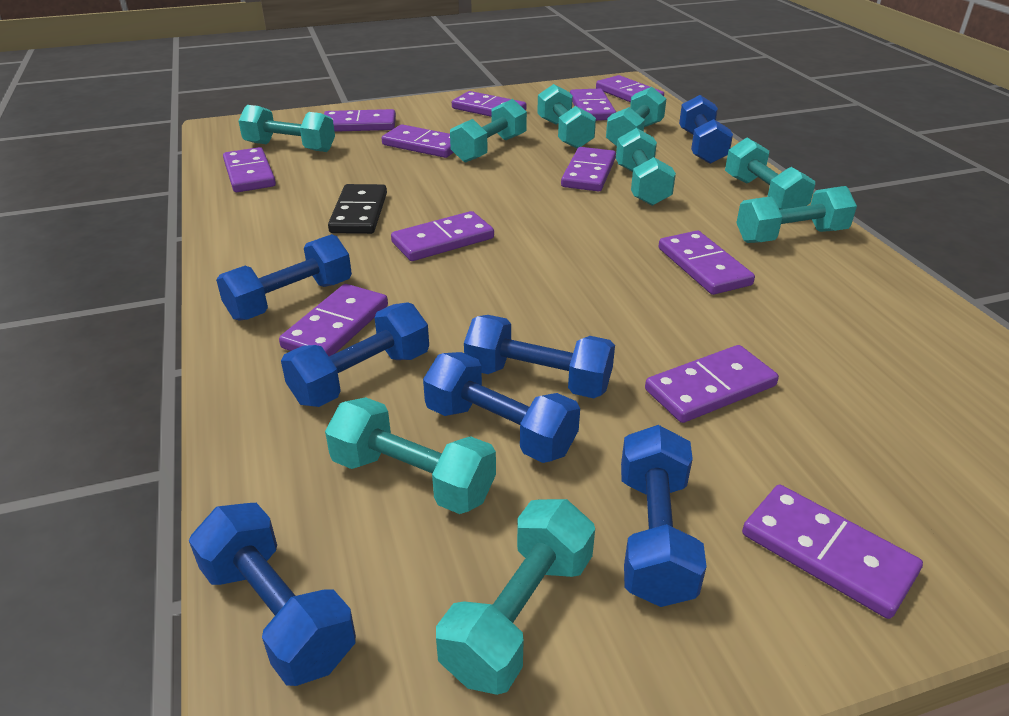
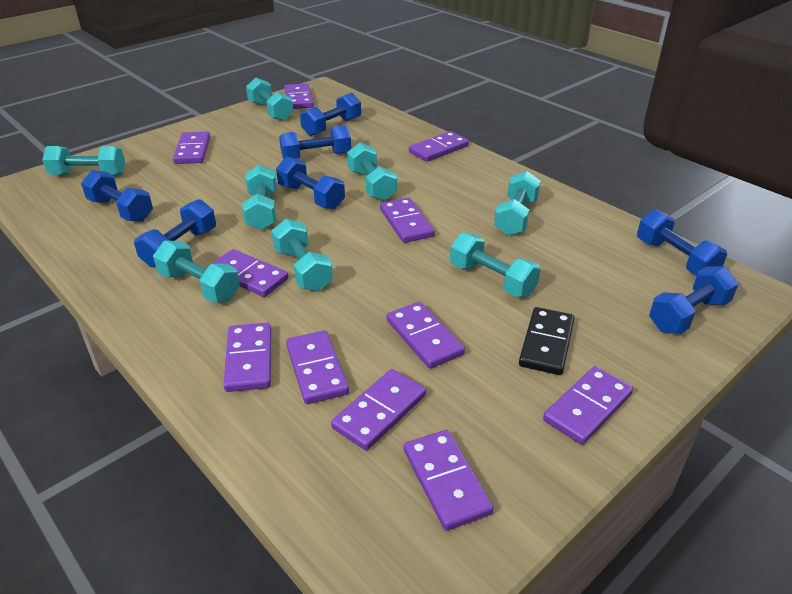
purple domino: 12 -> 11
turquoise dumbbell: 9 -> 8

